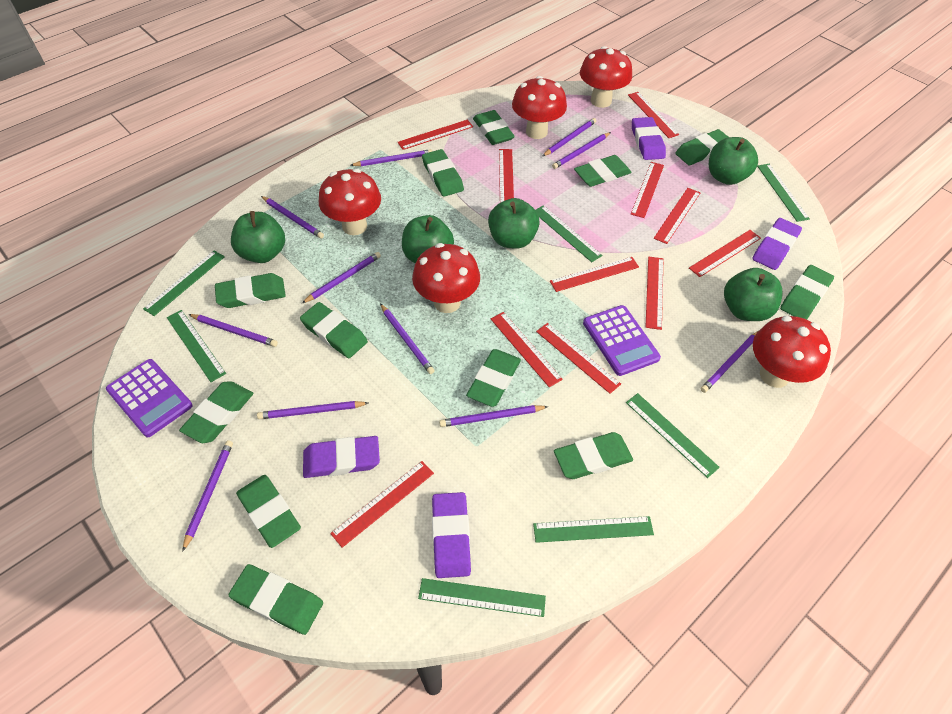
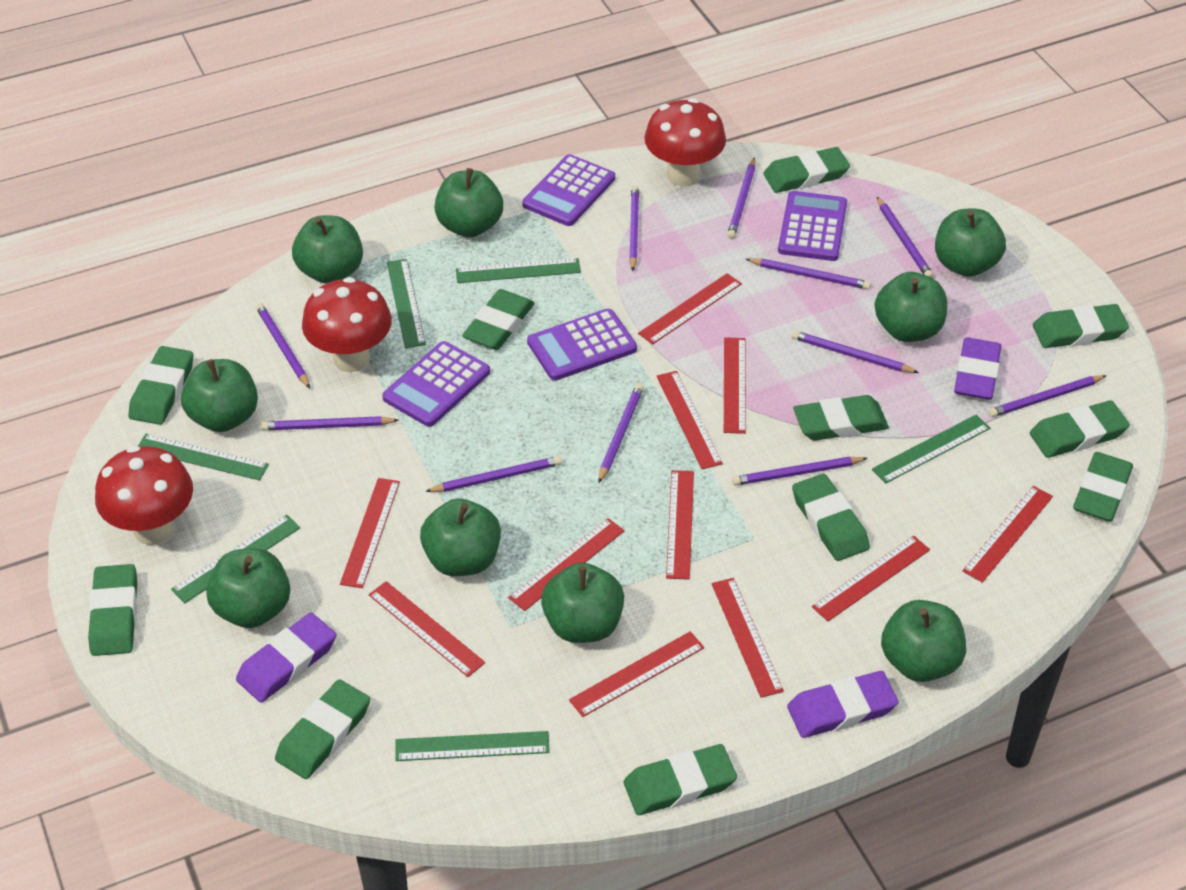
green apple: 5 -> 9
green eraser: 12 -> 11
green ruler: 7 -> 6
purple calculator: 2 -> 4
purple eraser: 4 -> 3
red mushroom: 5 -> 3

